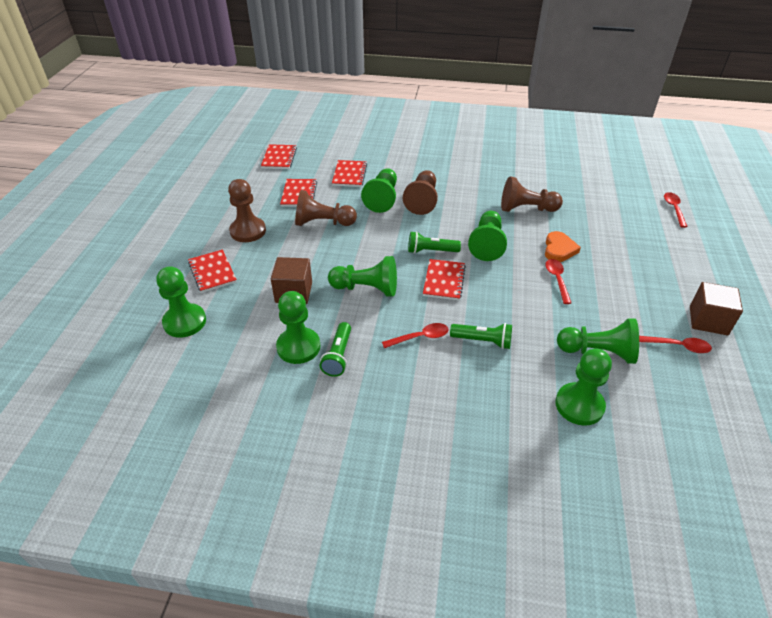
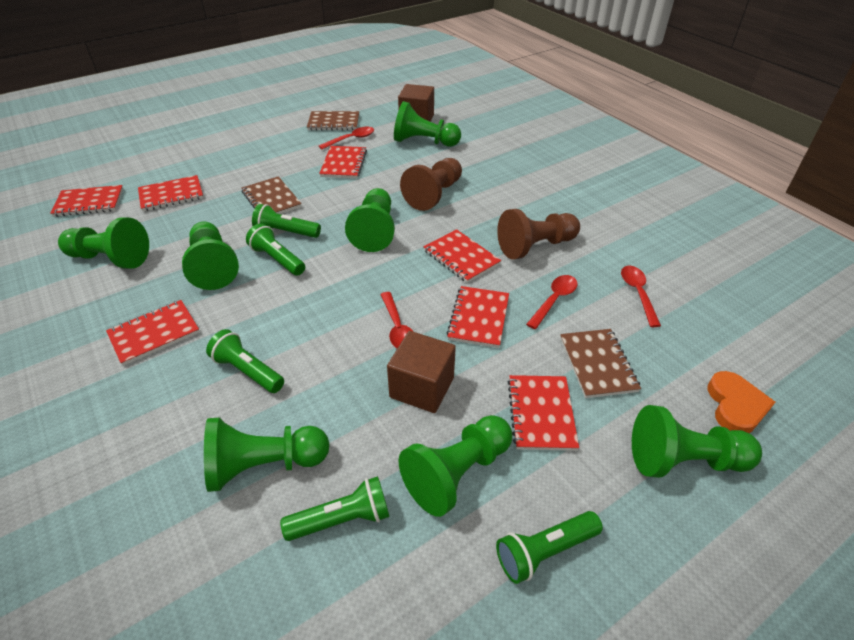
brown notebook: 0 -> 3
brown pawn: 4 -> 2
green flashlight: 3 -> 5
red notebook: 5 -> 7

